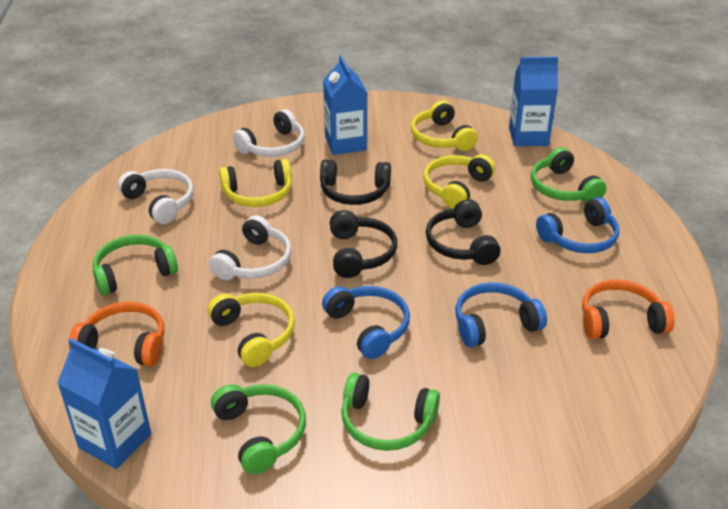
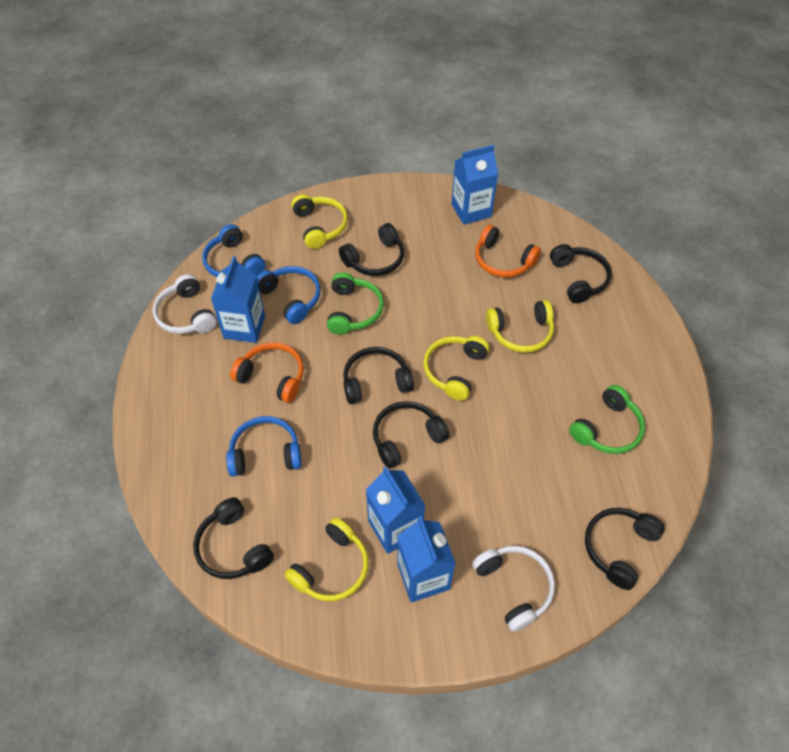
black headphones: 3 -> 6
blue carton: 3 -> 4
green headphones: 4 -> 2
white headphones: 3 -> 2

